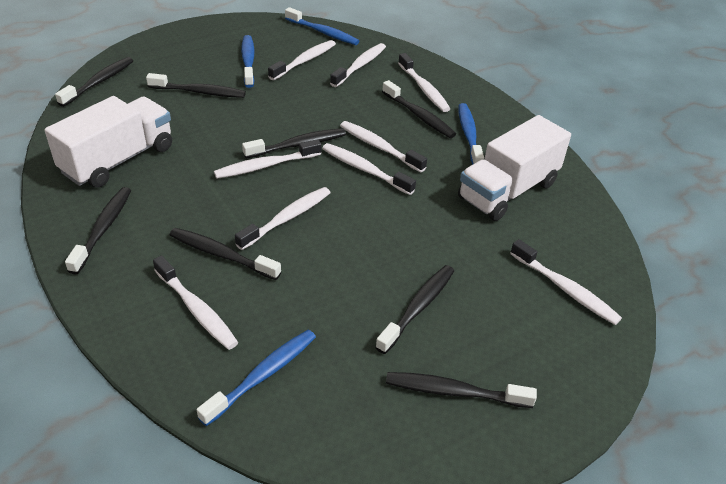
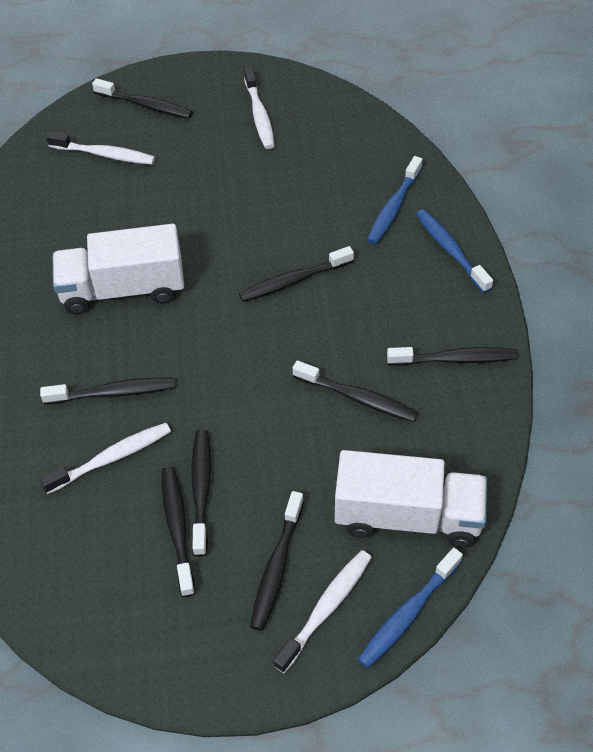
blue toothbrush: 4 -> 3
white toothbrush: 9 -> 4

